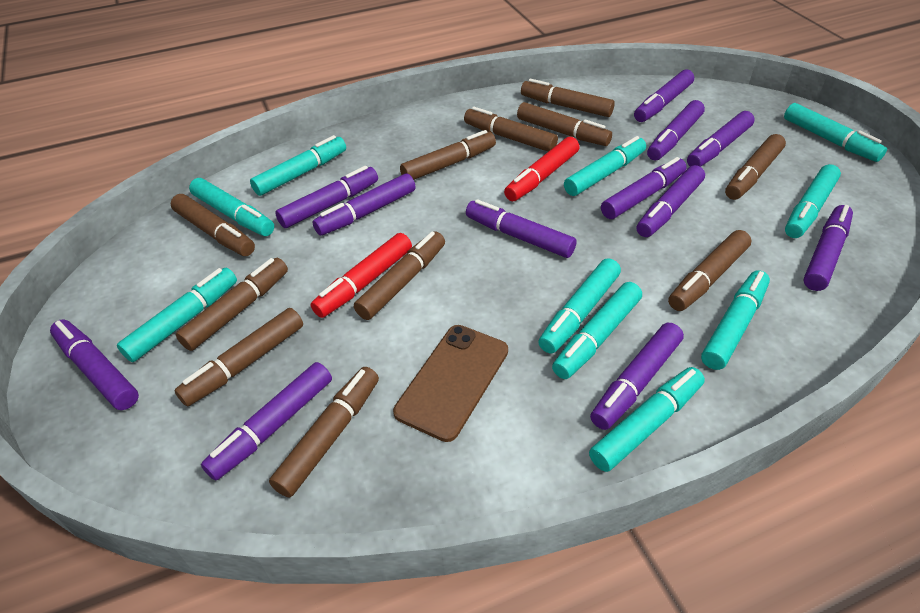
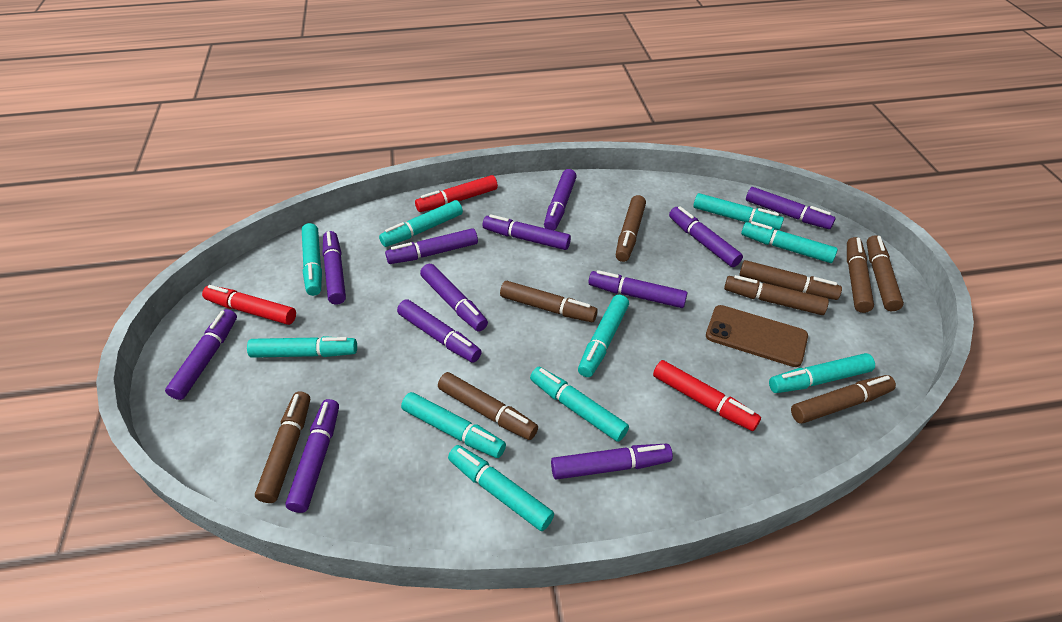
brown marker: 11 -> 9
red marker: 2 -> 3

